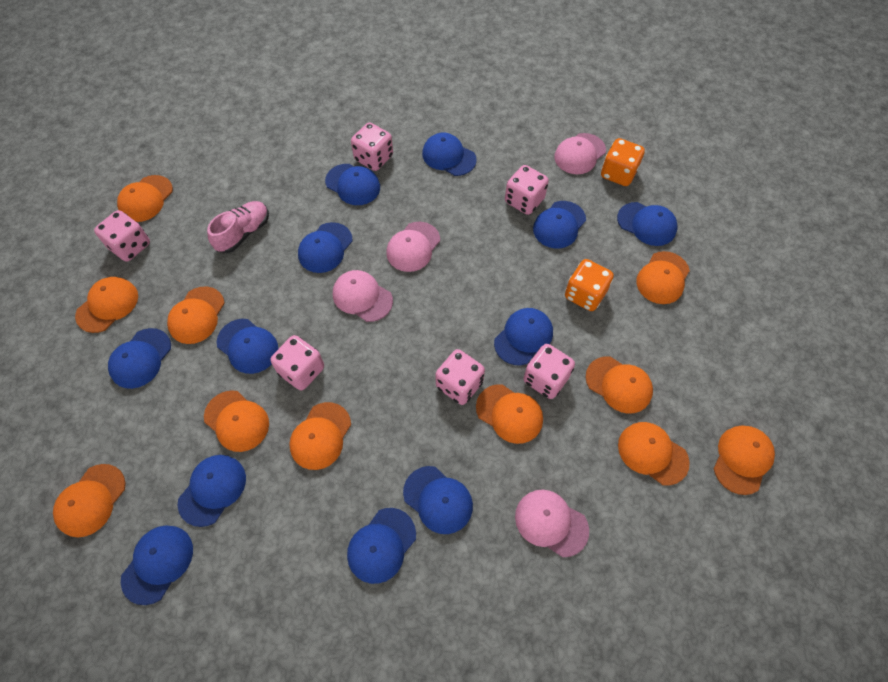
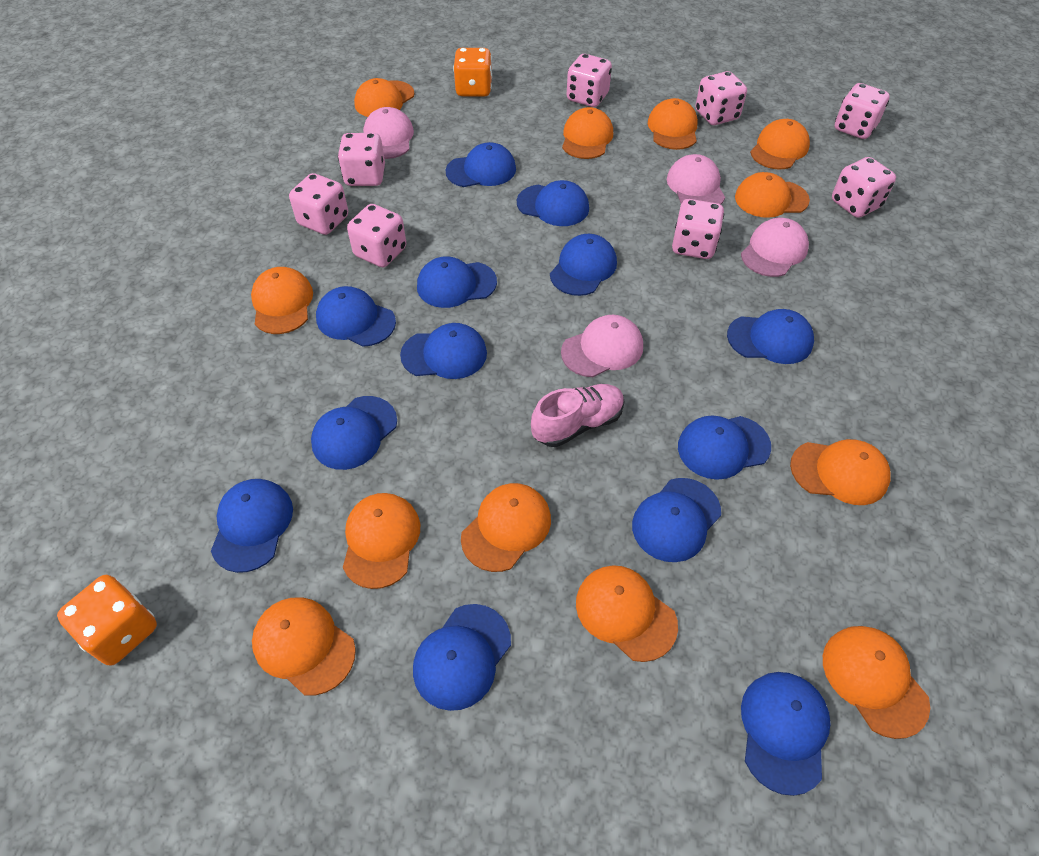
blue cap: 12 -> 13
orange cap: 11 -> 12
pink dice: 6 -> 8

